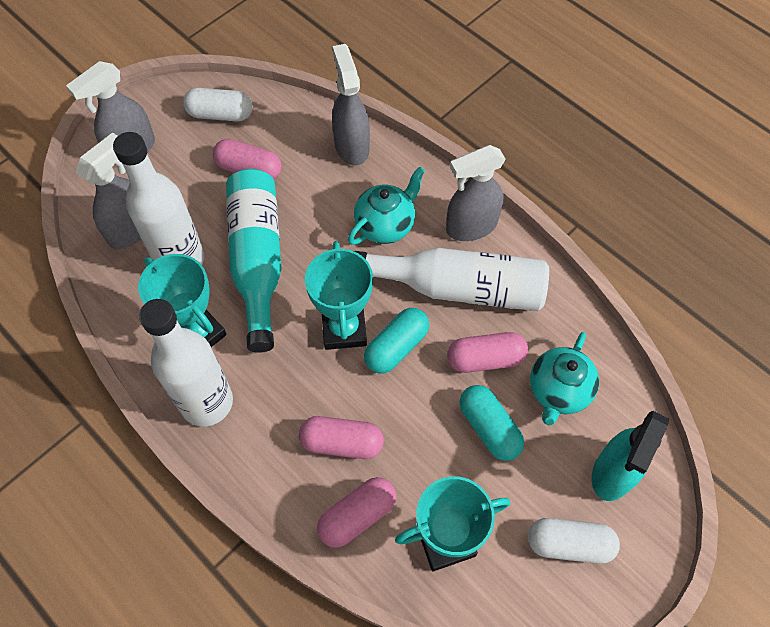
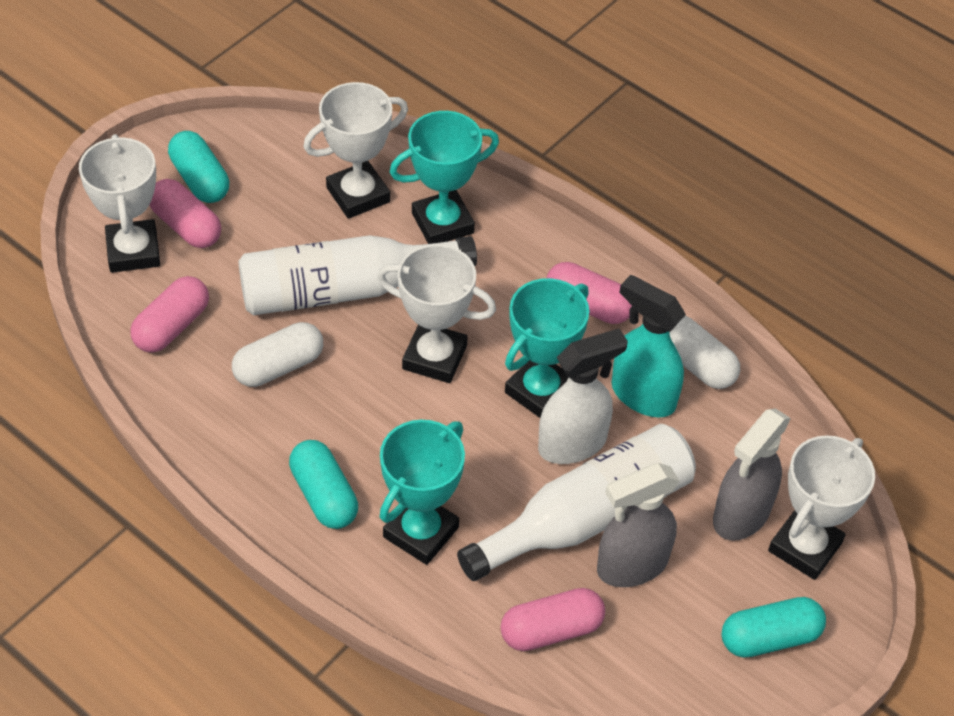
grey spray bottle: 4 -> 2
turquoise bottle: 1 -> 0
turquoise capsule: 2 -> 3
turquoise teapot: 2 -> 0
white bottle: 3 -> 2
white spray bottle: 0 -> 1
white trophy: 0 -> 4

